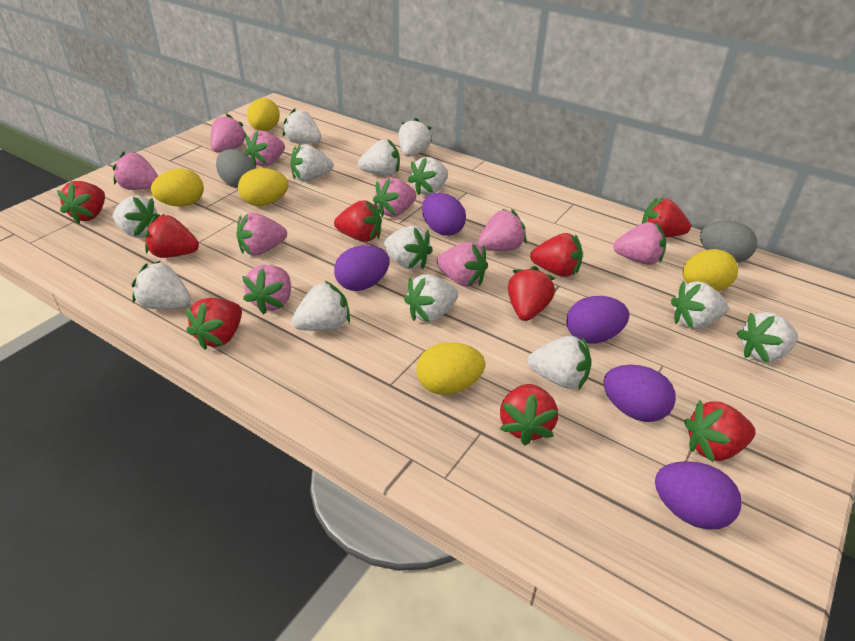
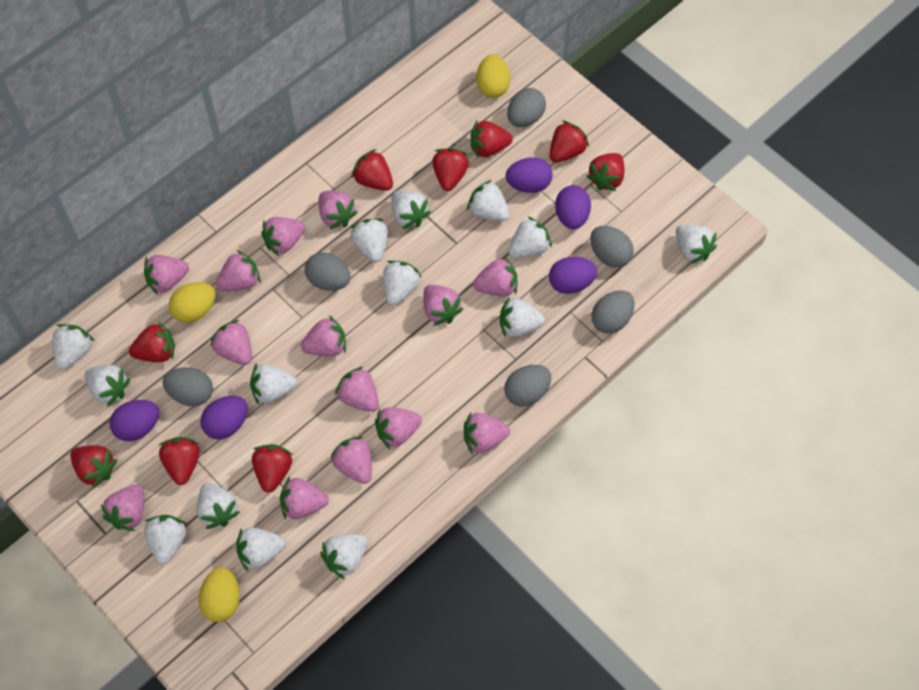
grey egg: 2 -> 6
pink strawberry: 9 -> 14
white strawberry: 13 -> 14
yellow egg: 5 -> 3

